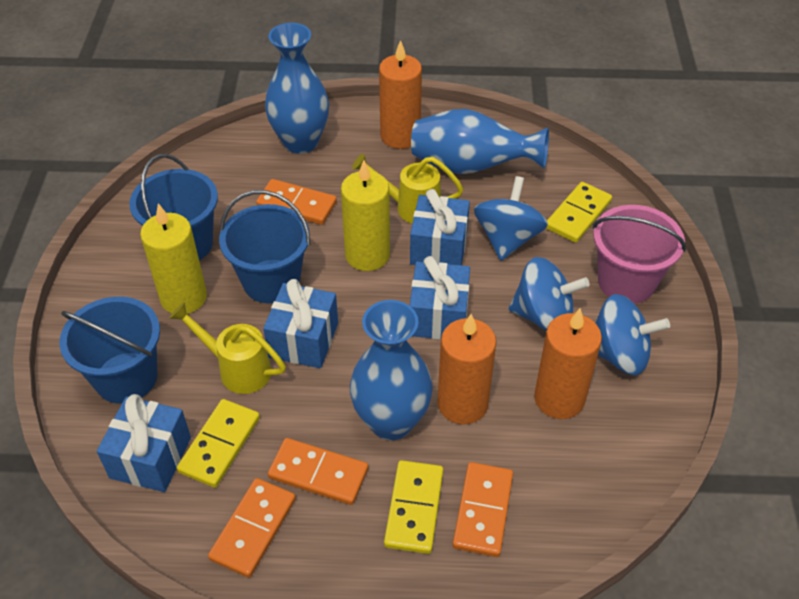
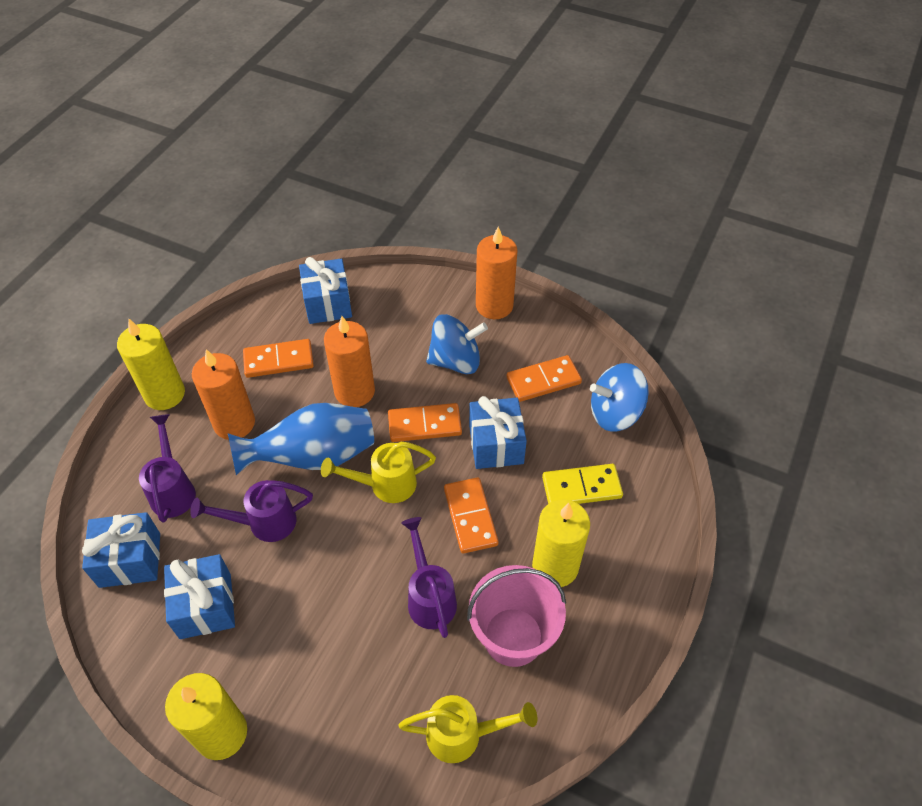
blue bucket: 3 -> 0
blue spinning top: 3 -> 2
blue vase: 3 -> 1
purple watering can: 0 -> 3
yellow candle: 2 -> 3
yellow domino: 3 -> 1

